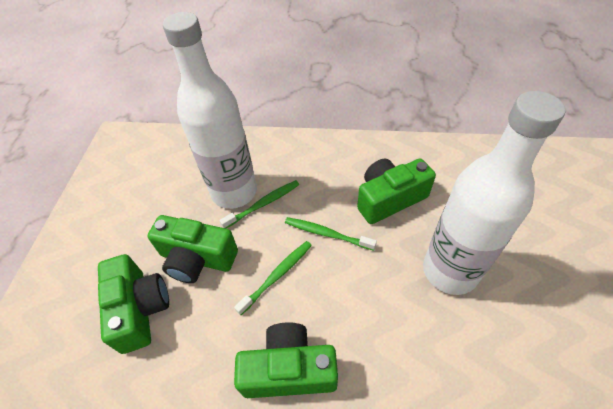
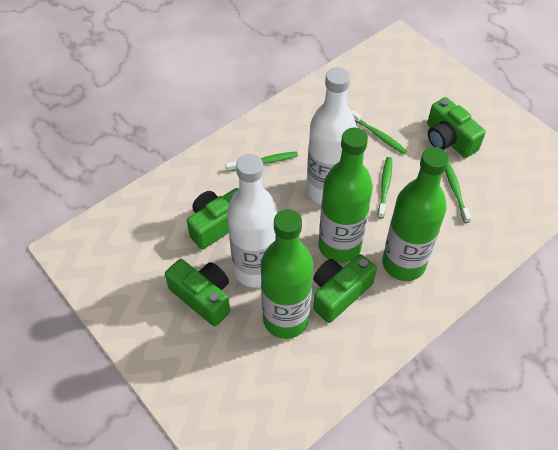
green bottle: 0 -> 3
green toothbrush: 3 -> 4

